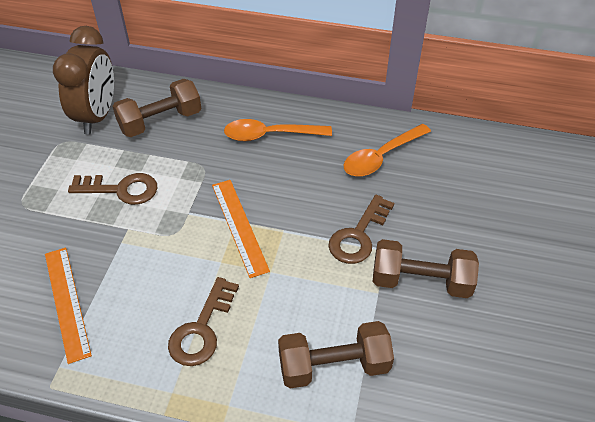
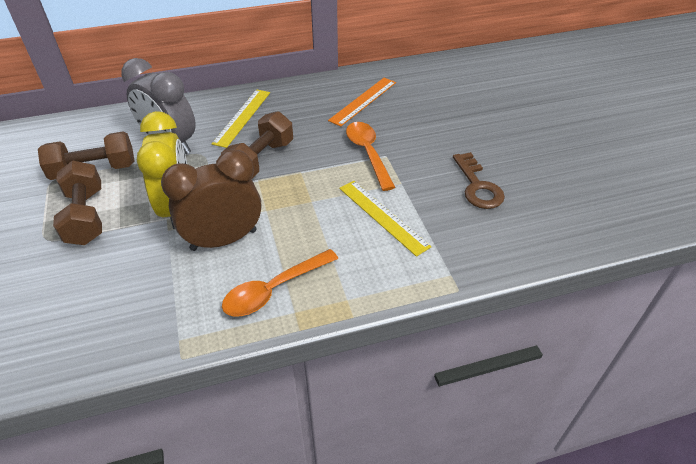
brown key: 3 -> 1
grey clock: 0 -> 1
orange ruler: 2 -> 1
yellow clock: 0 -> 1
yellow ruler: 0 -> 2

